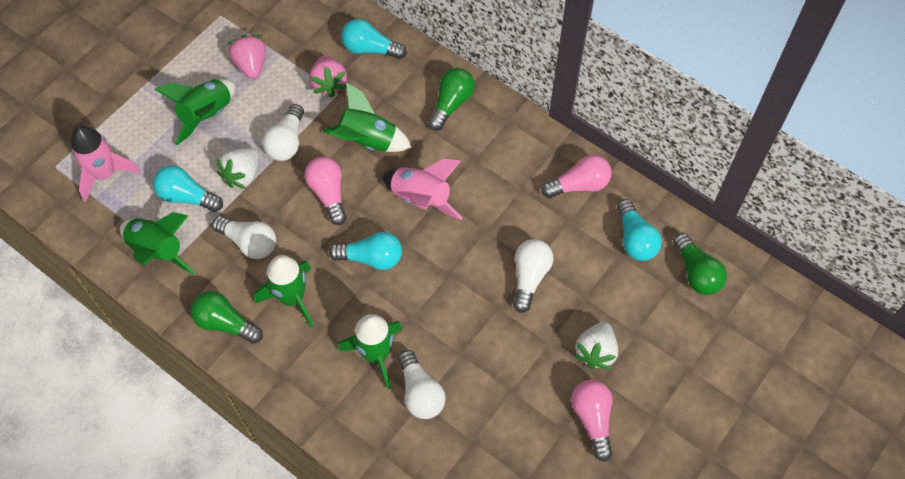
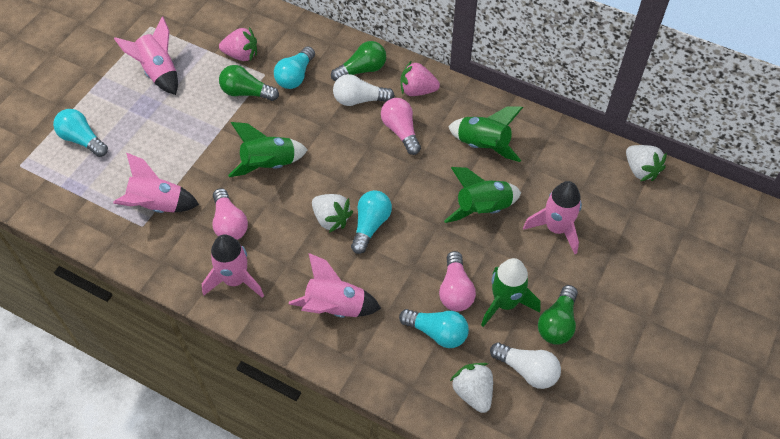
green rocket: 5 -> 4
pink rocket: 2 -> 5
white light bulb: 4 -> 2
white strawberry: 2 -> 3

